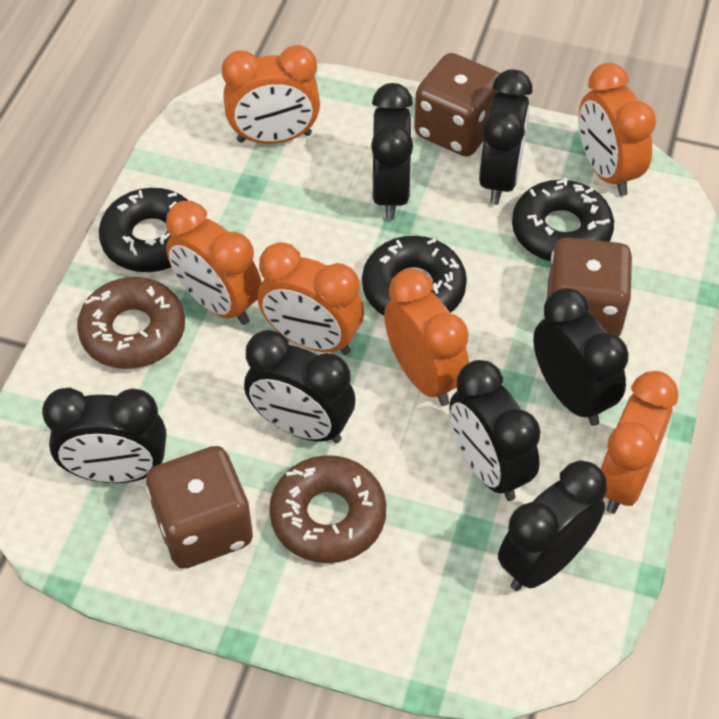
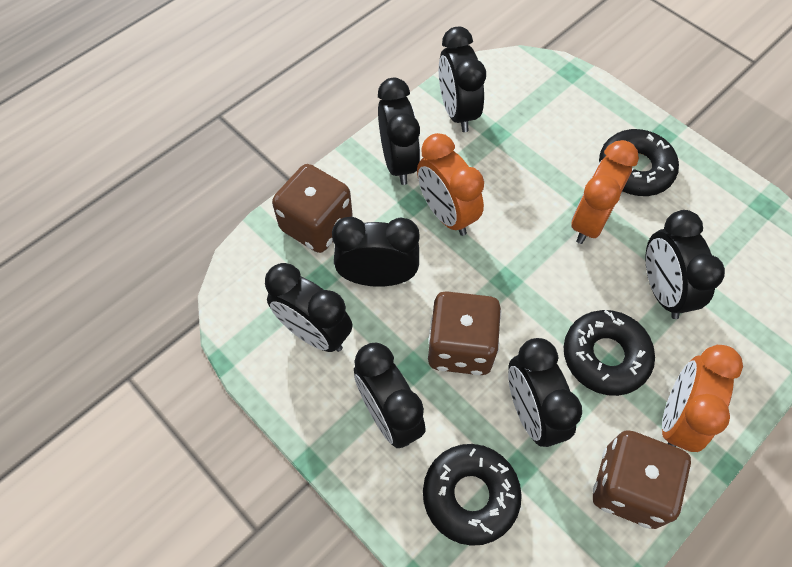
brown donut: 2 -> 0
orange clock: 6 -> 3

